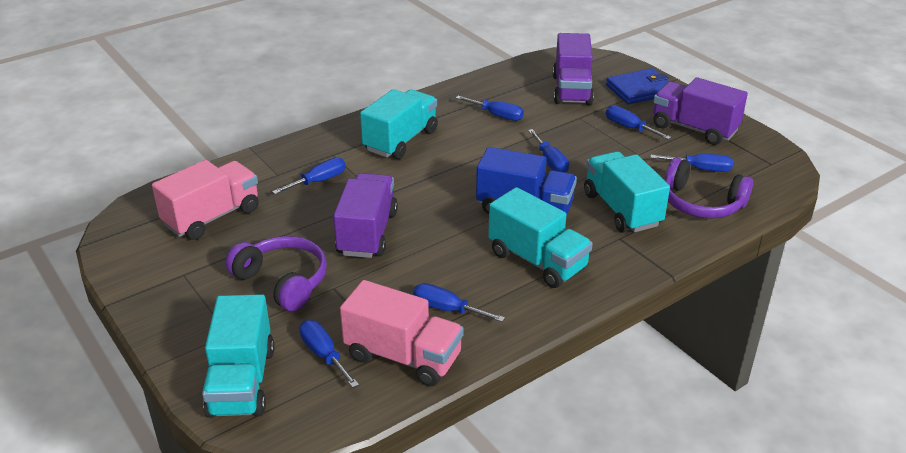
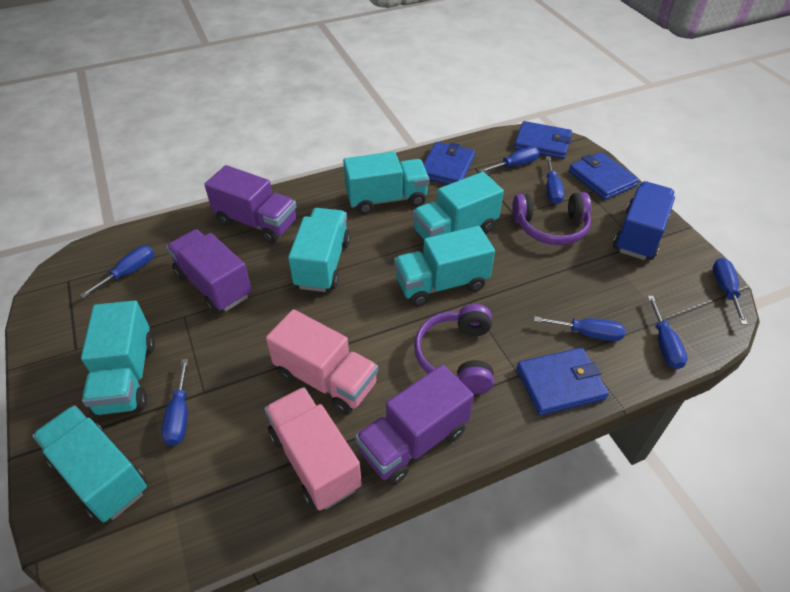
blue wallet: 1 -> 4
turquoise truck: 4 -> 6

